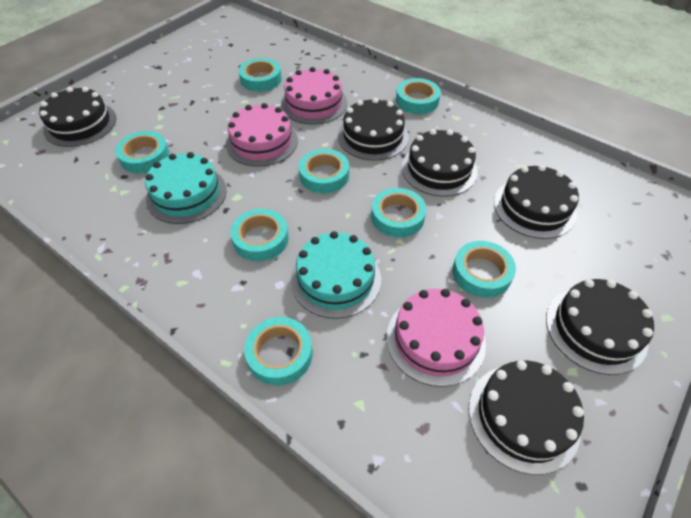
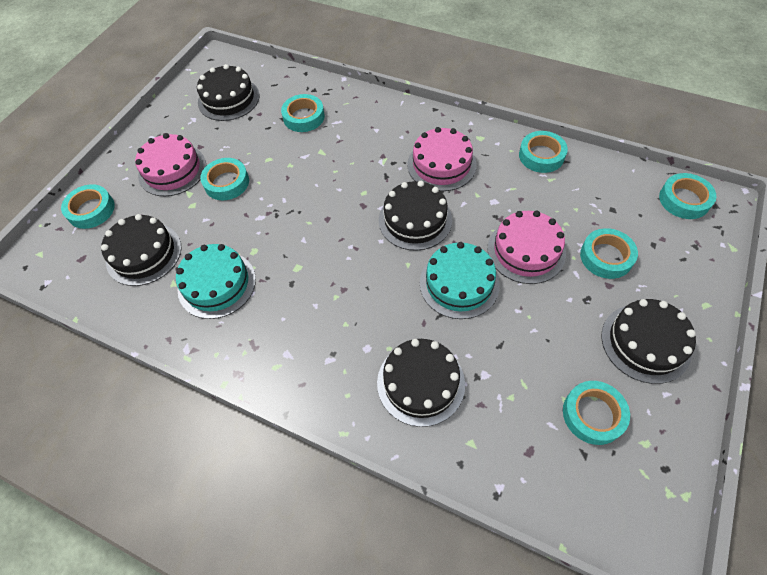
black cake: 6 -> 5
turquoise tape: 8 -> 7

